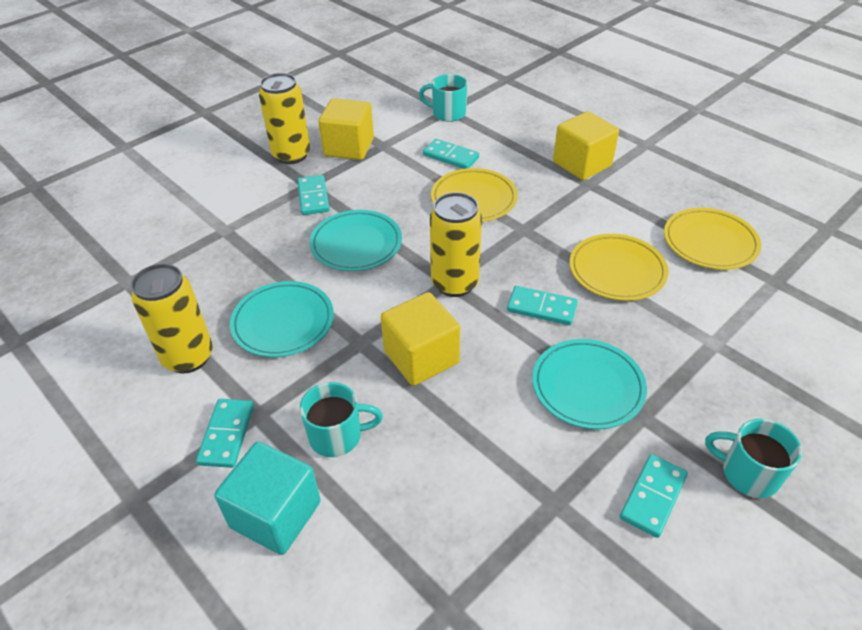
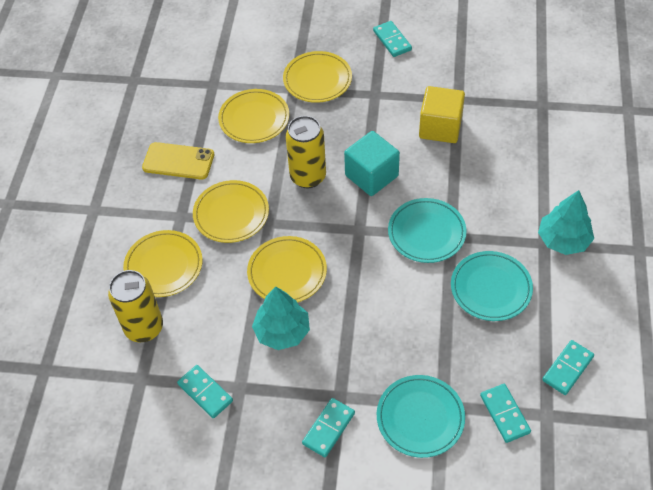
turquoise mug: 3 -> 0
turquoise tree: 0 -> 2
yellow can: 3 -> 2
yellow cube: 3 -> 1
yellow phone: 0 -> 1
yellow plate: 3 -> 5

